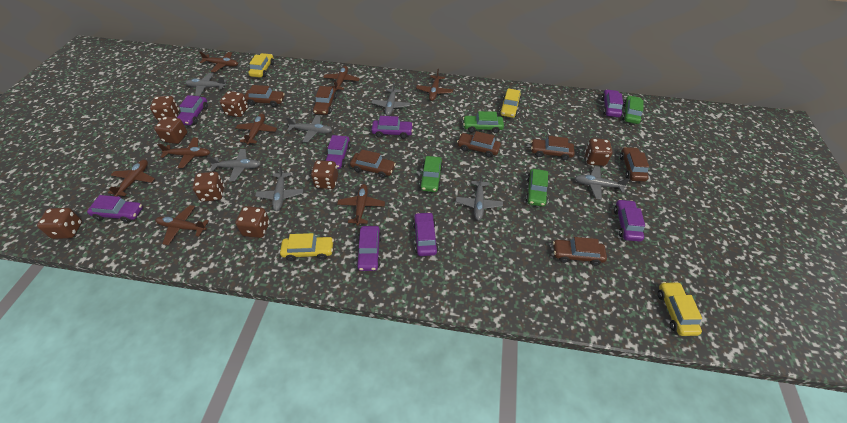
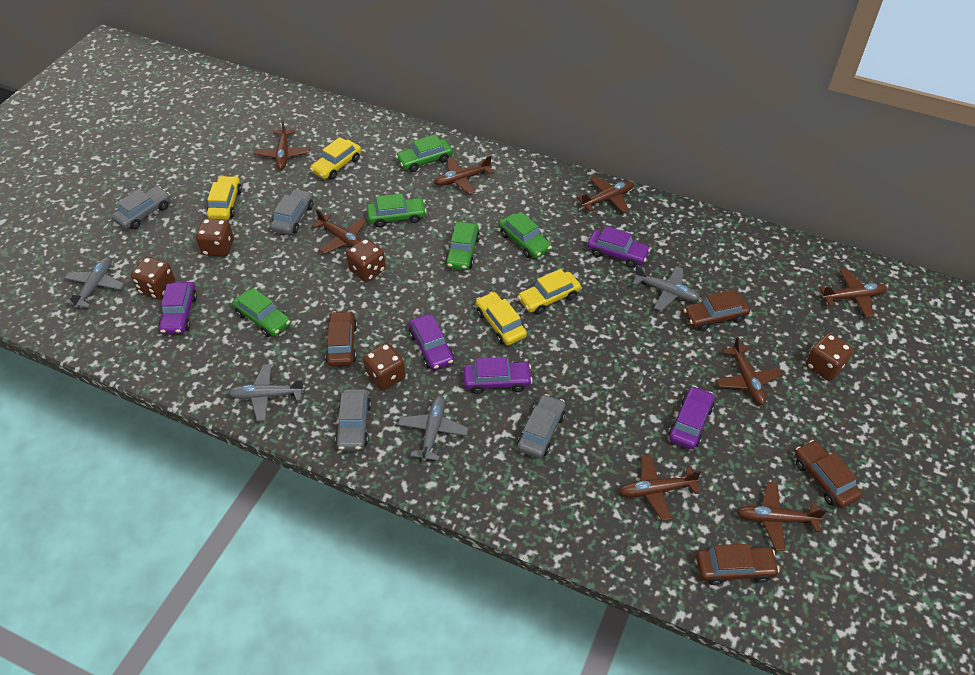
brown car: 7 -> 4
brown dice: 8 -> 5
green car: 4 -> 5
grey car: 0 -> 4
grey plane: 7 -> 4
purple car: 8 -> 5

